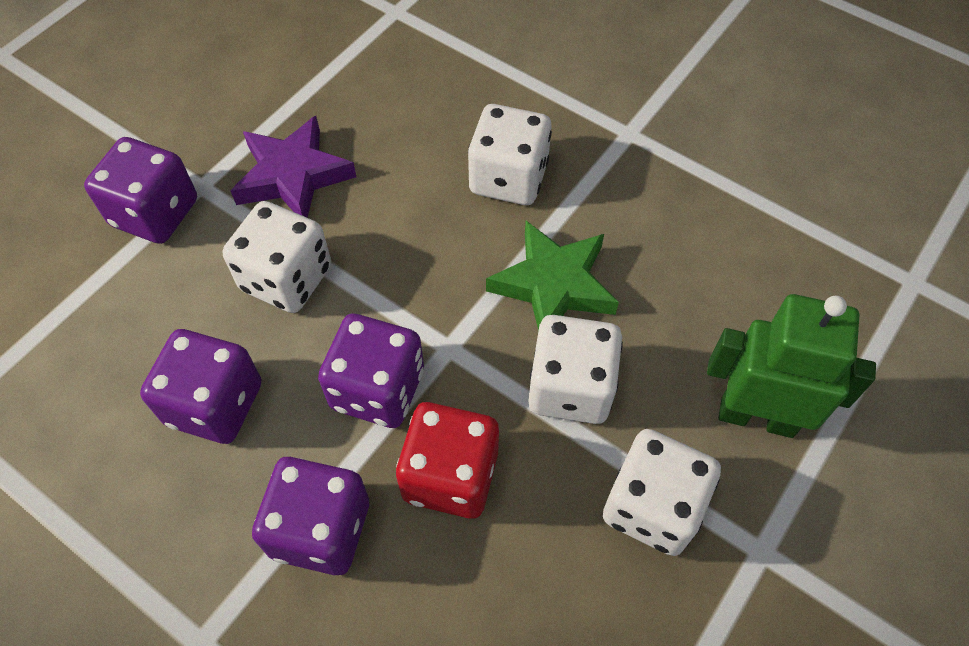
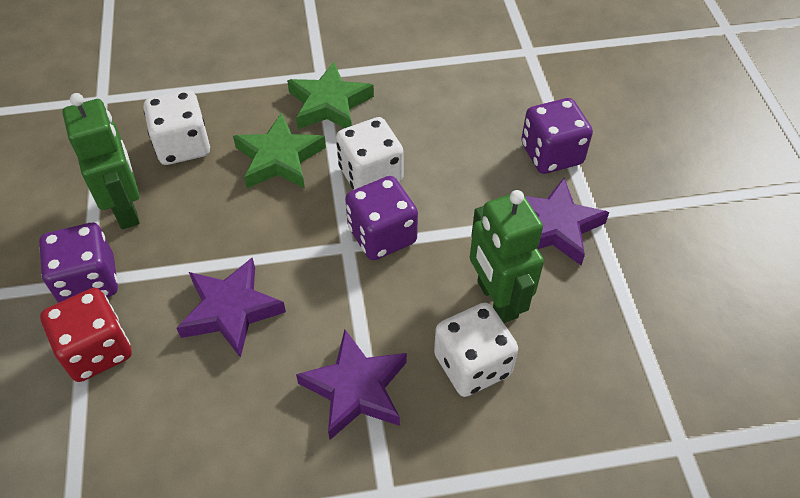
green robot: 1 -> 2
green star: 1 -> 2
purple dice: 4 -> 3
purple star: 1 -> 3
white dice: 4 -> 3

